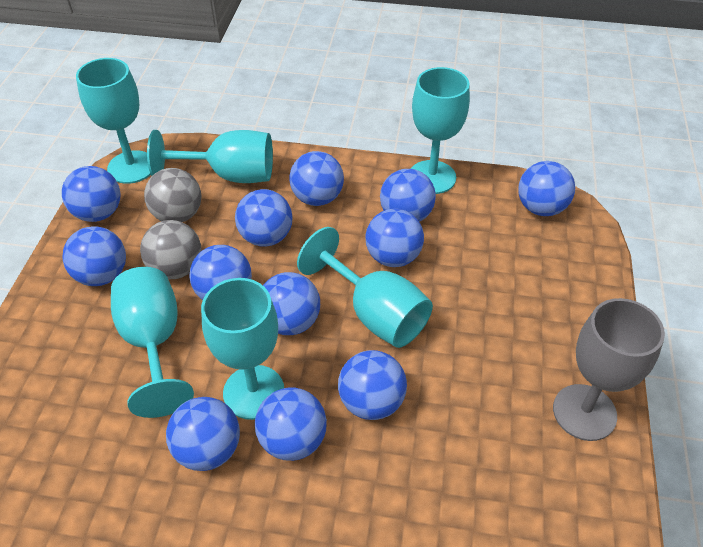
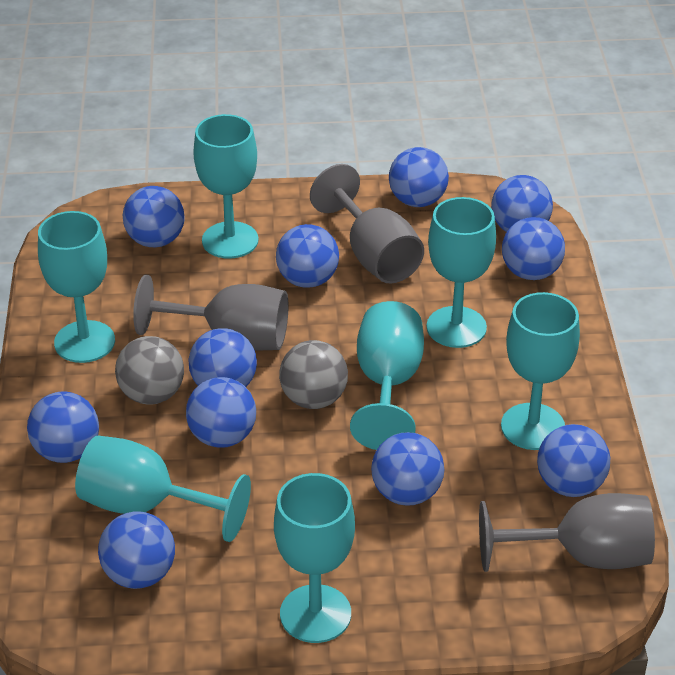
blue ball: 12 -> 11
grey goblet: 1 -> 3
turquoise goblet: 6 -> 7

